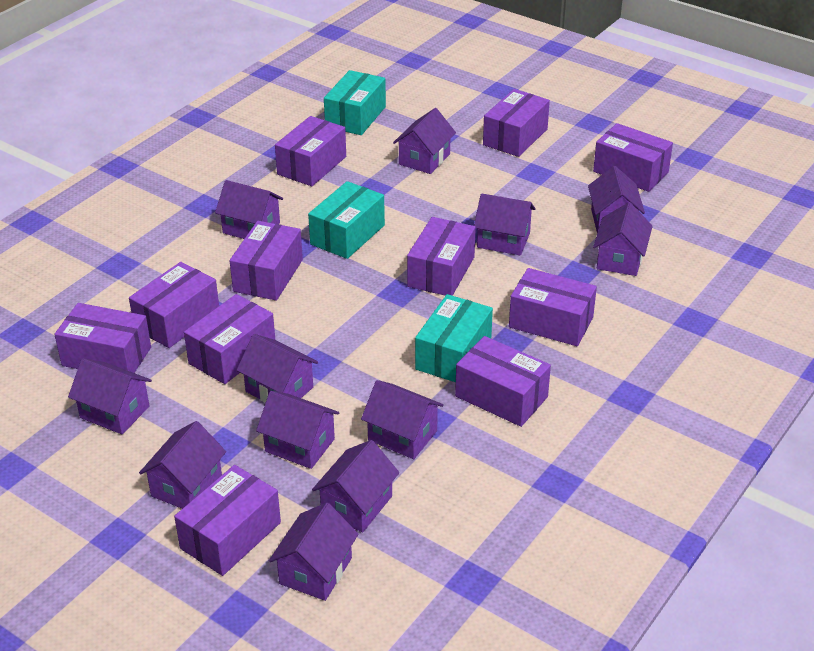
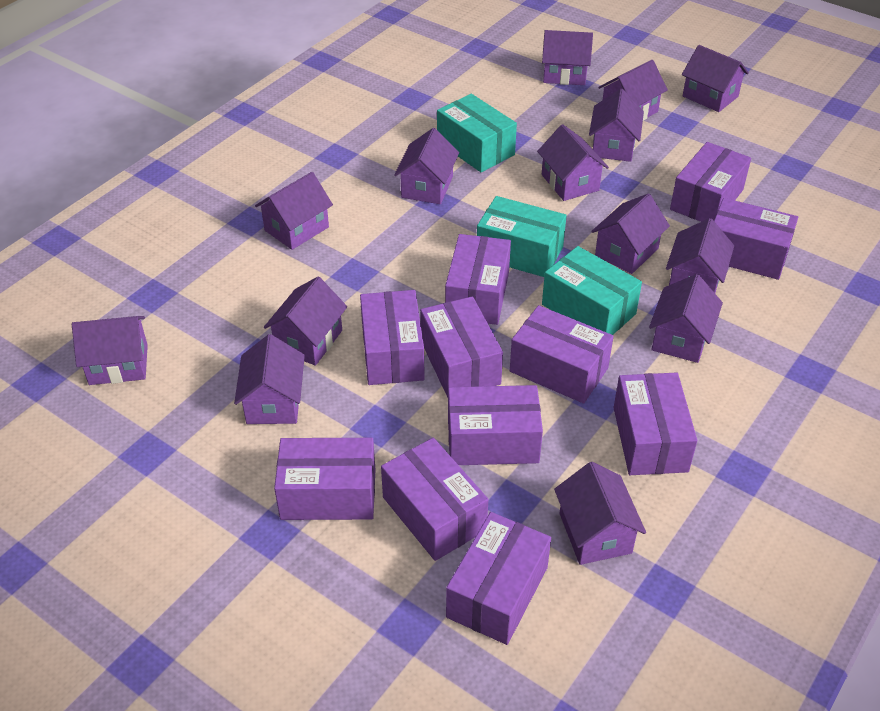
purple house: 12 -> 14

